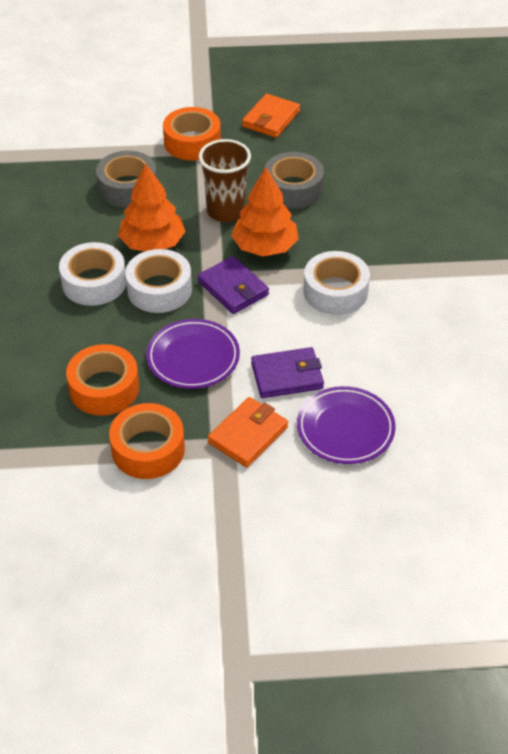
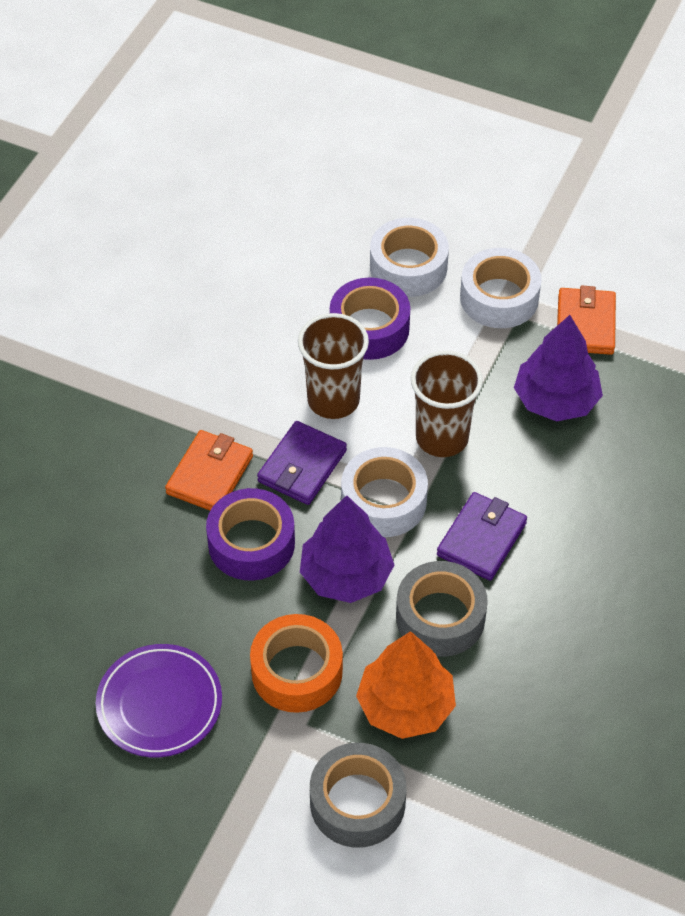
brown cup: 1 -> 2
orange tape: 3 -> 1
orange tree: 2 -> 1
purple plate: 2 -> 1
purple tape: 0 -> 2
purple tree: 0 -> 2

